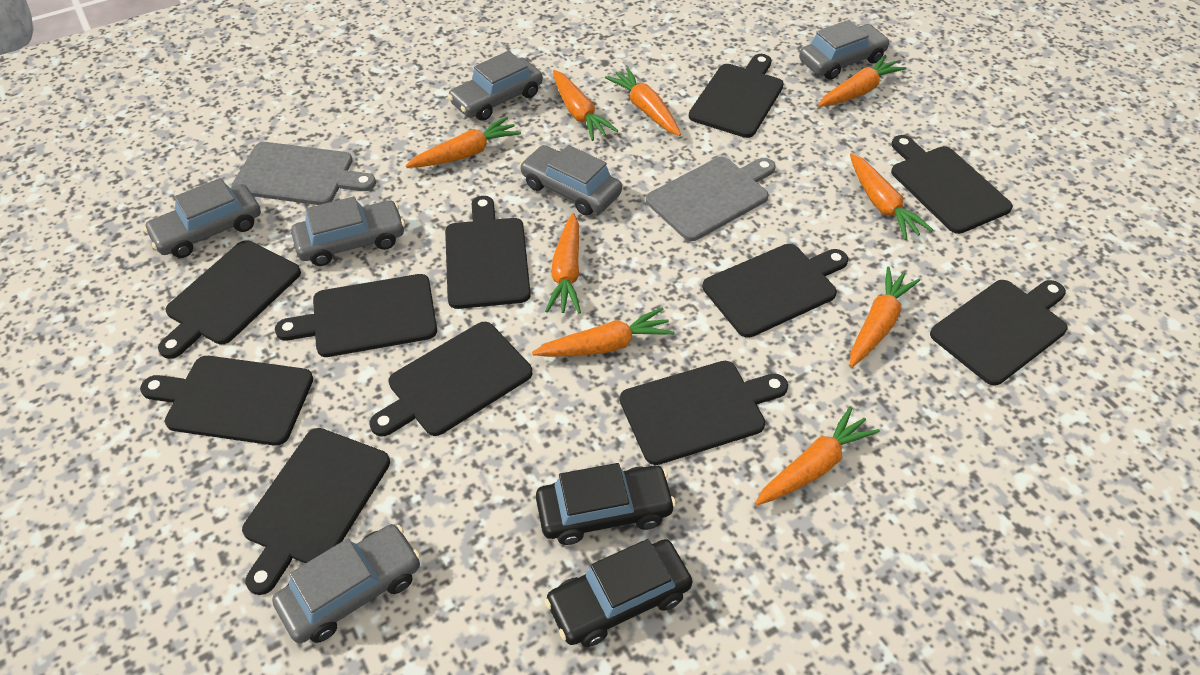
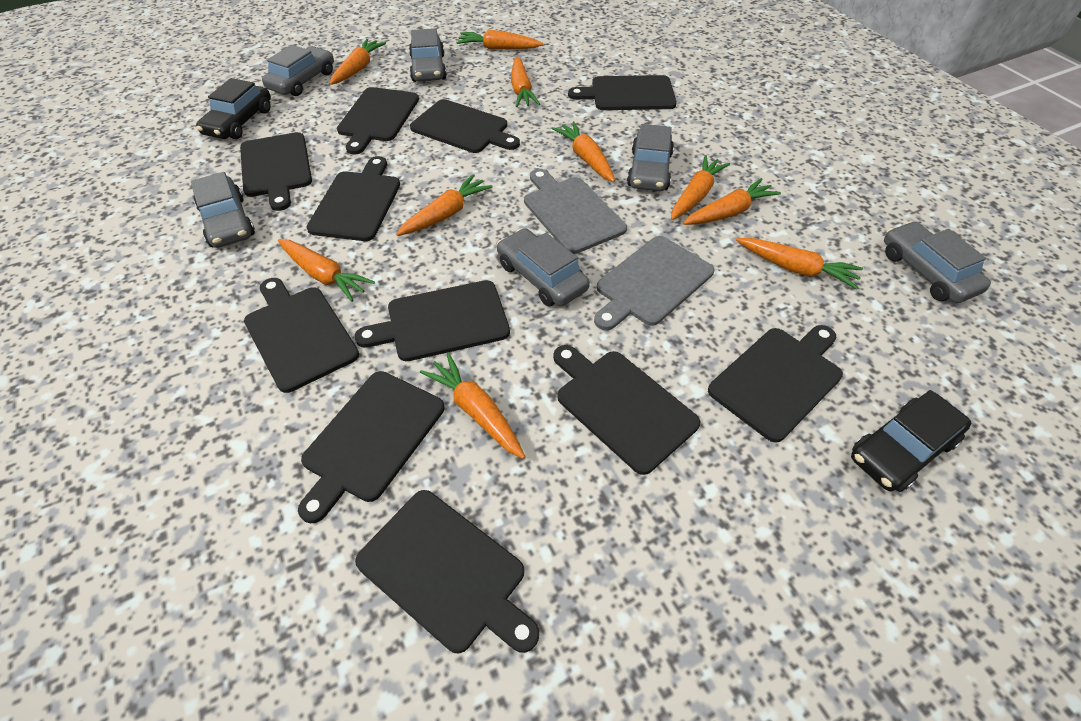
orange carrot: 9 -> 10

